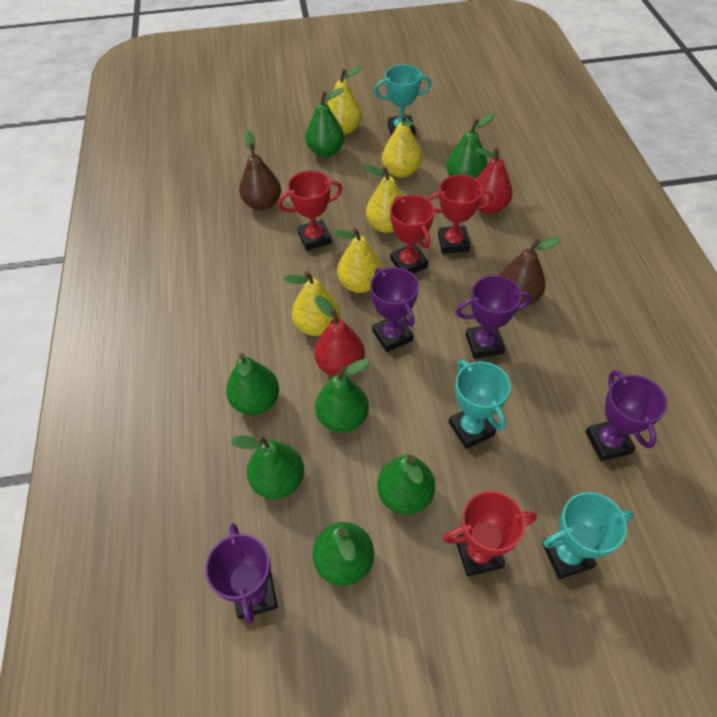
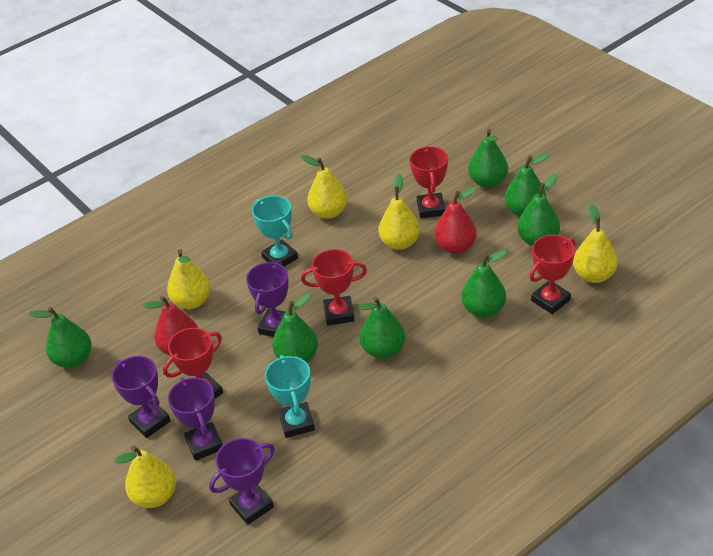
brown pear: 2 -> 0
turquoise trophy: 3 -> 2

